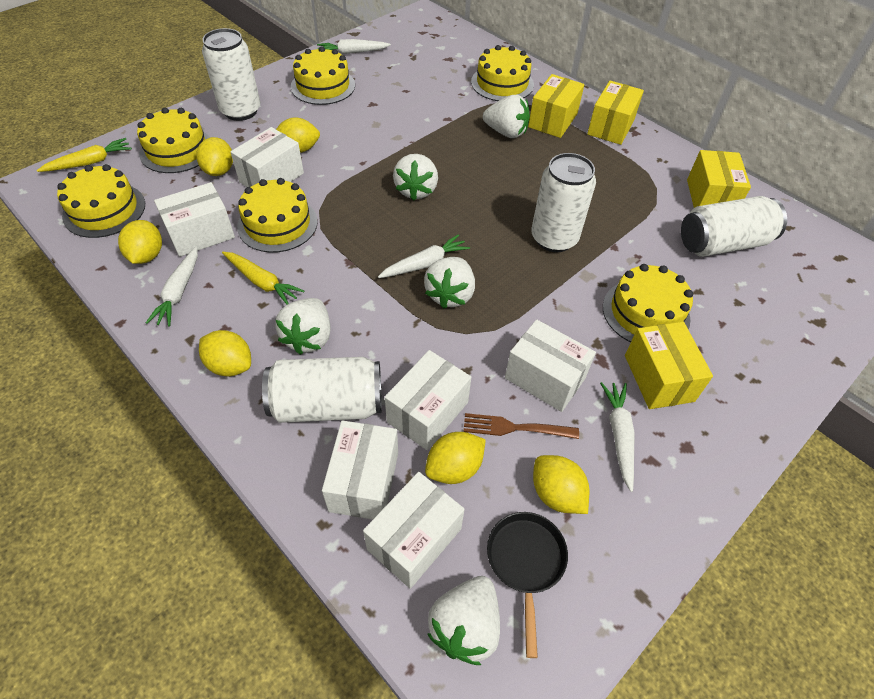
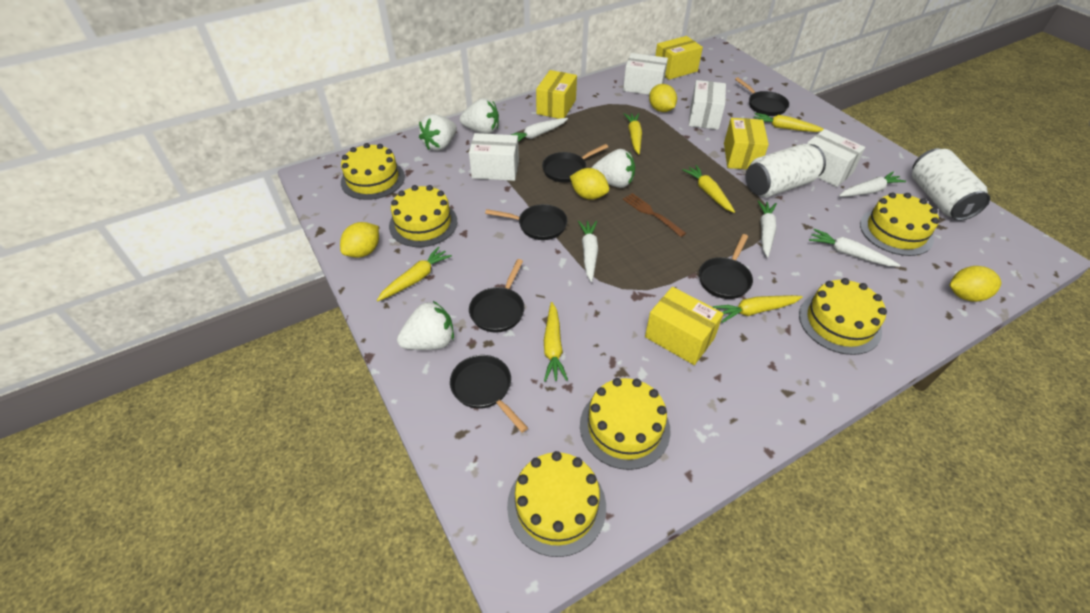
black pan: 1 -> 6
white box: 6 -> 4
white can: 4 -> 2
white carrot: 4 -> 5
white strawberry: 5 -> 4
yellow carrot: 2 -> 6
yellow lemon: 6 -> 4

